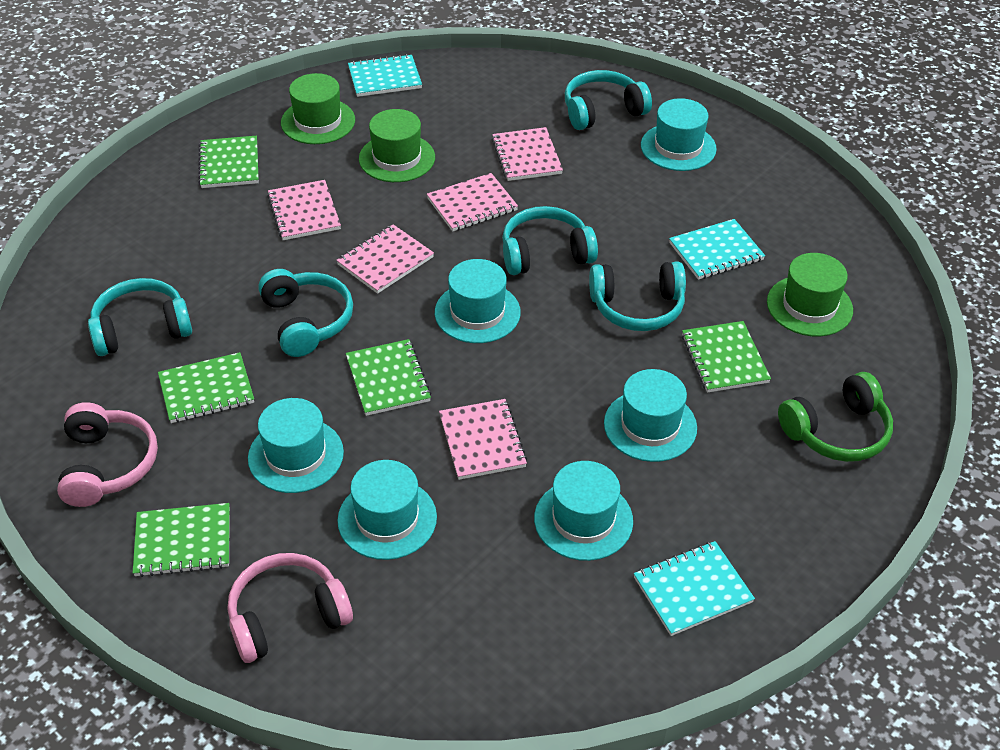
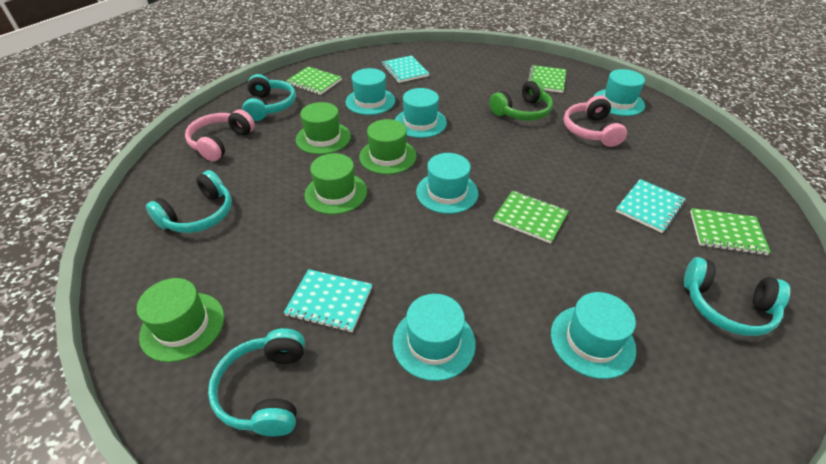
green hat: 3 -> 4
green notebook: 5 -> 4
pink notebook: 5 -> 0
turquoise headphones: 5 -> 4

